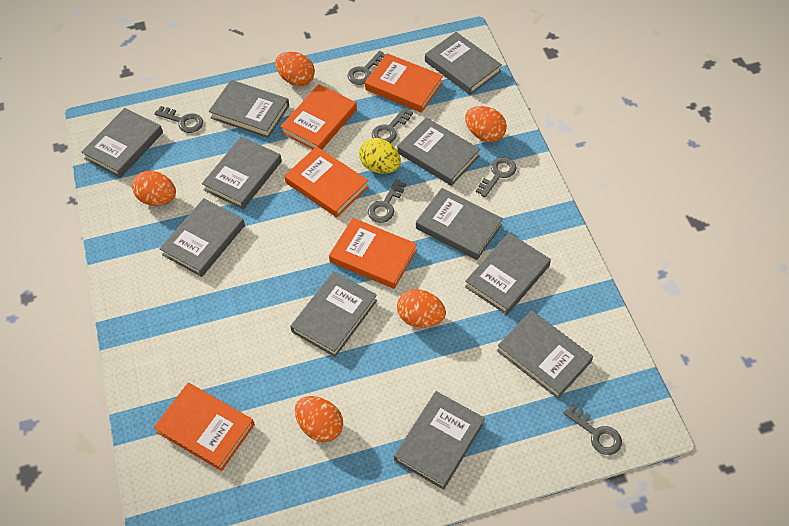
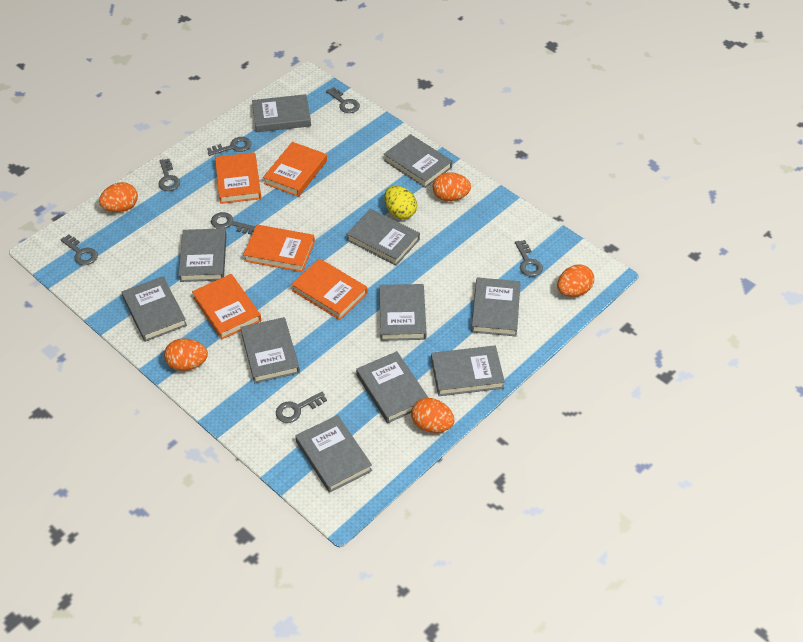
grey key: 6 -> 7

